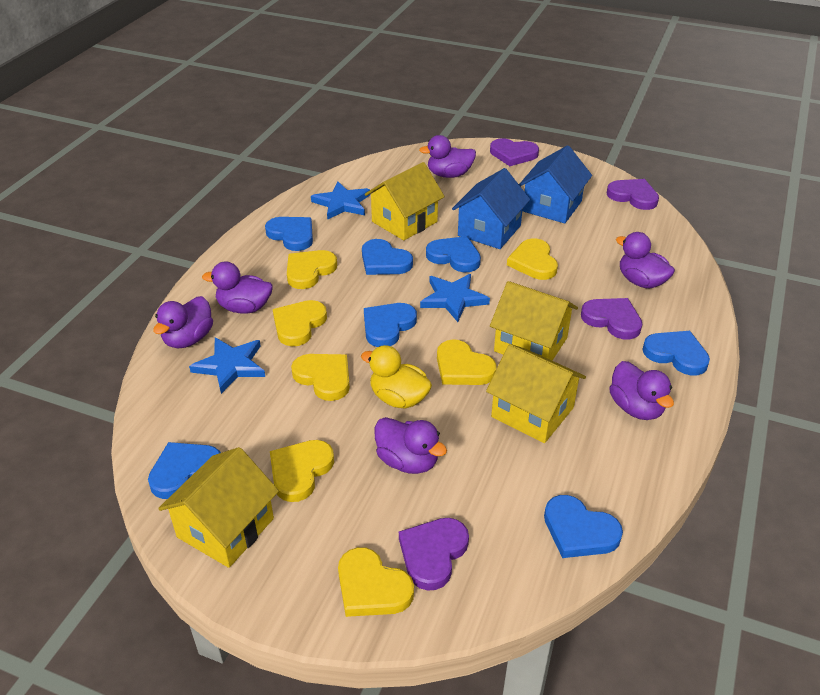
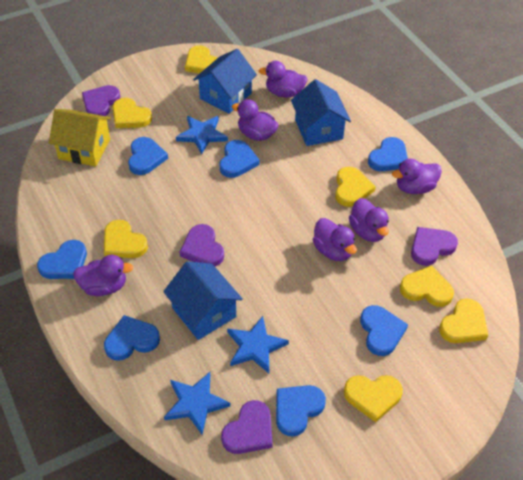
blue house: 2 -> 3
yellow duck: 1 -> 0
yellow house: 4 -> 1

